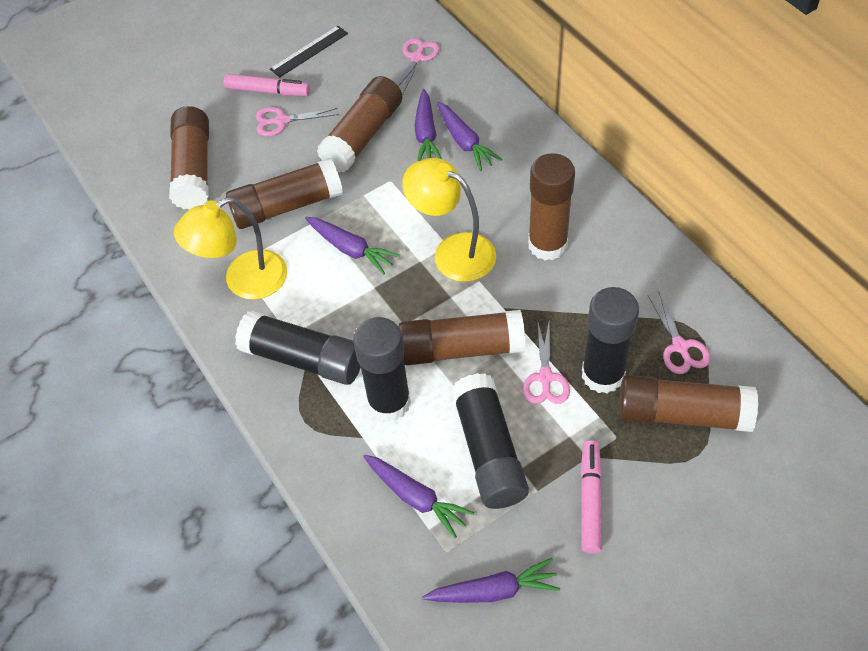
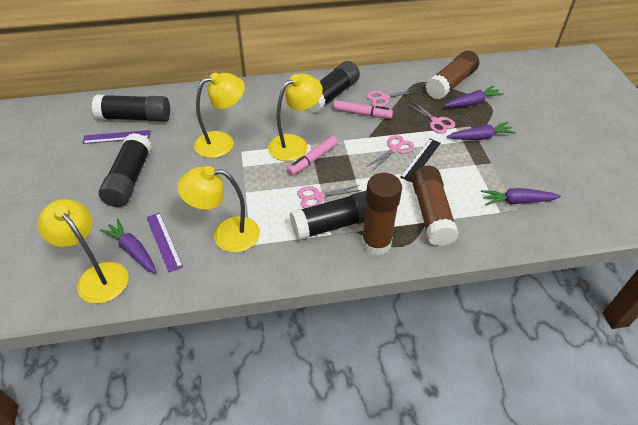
brown glue stick: 6 -> 3
purple carrot: 5 -> 4
purple ruler: 0 -> 2
yellow lamp: 2 -> 4

